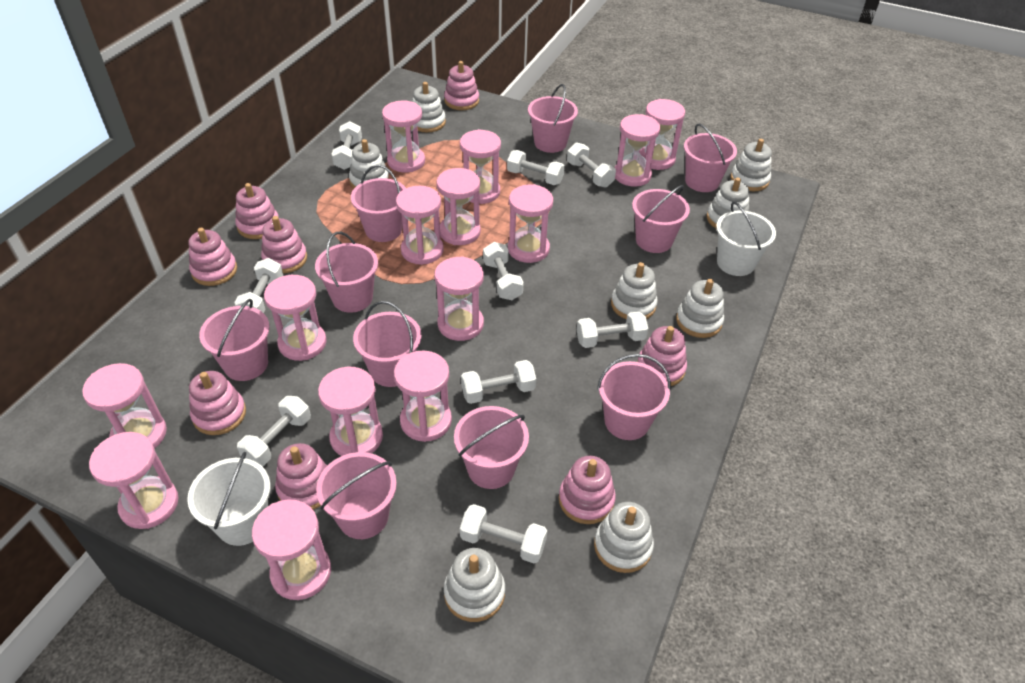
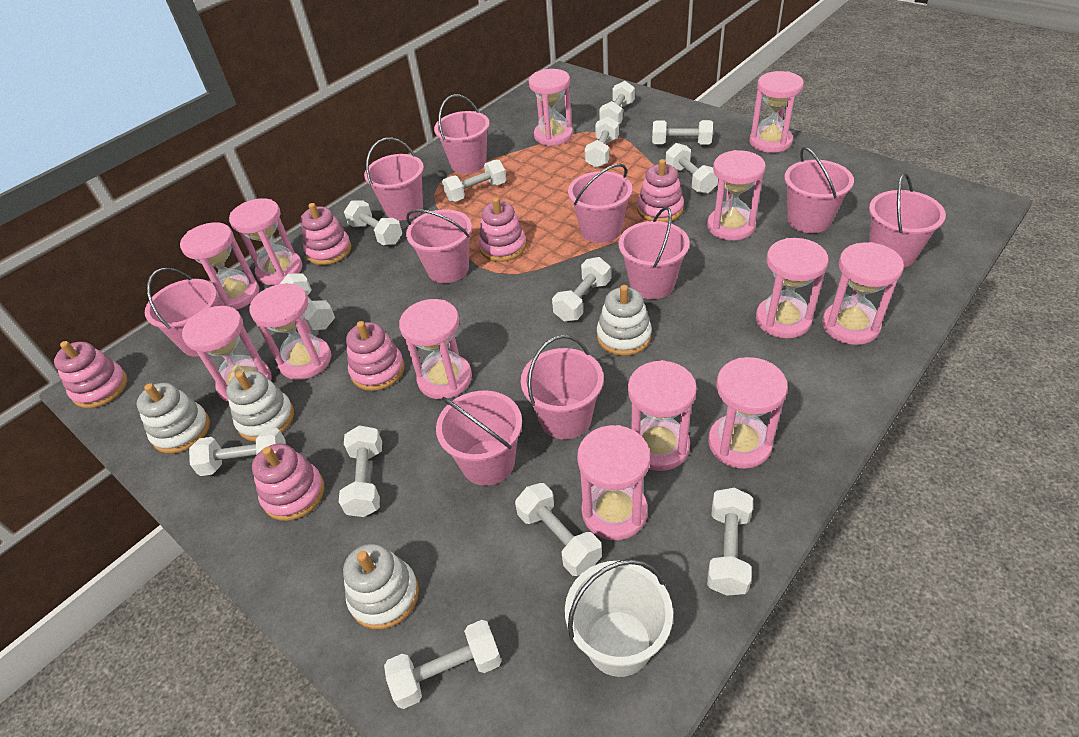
pink hourglass: 14 -> 13
pink stacking toy: 8 -> 6
white bucket: 2 -> 1
white dumbbell: 9 -> 13
white stacking toy: 8 -> 4

